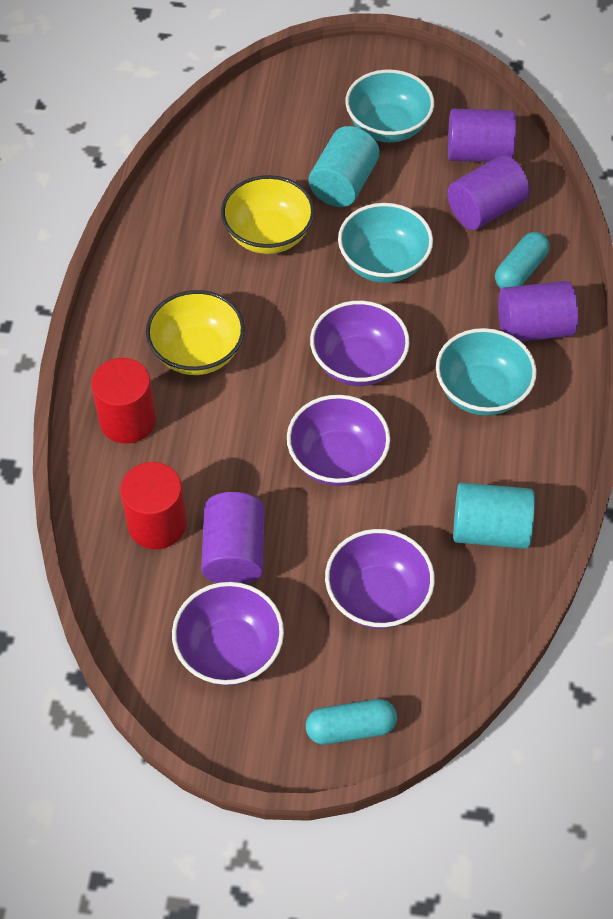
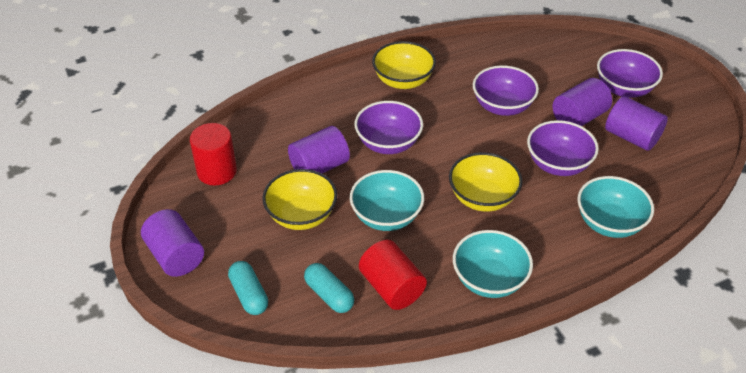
turquoise cylinder: 2 -> 0
yellow bowl: 2 -> 3

